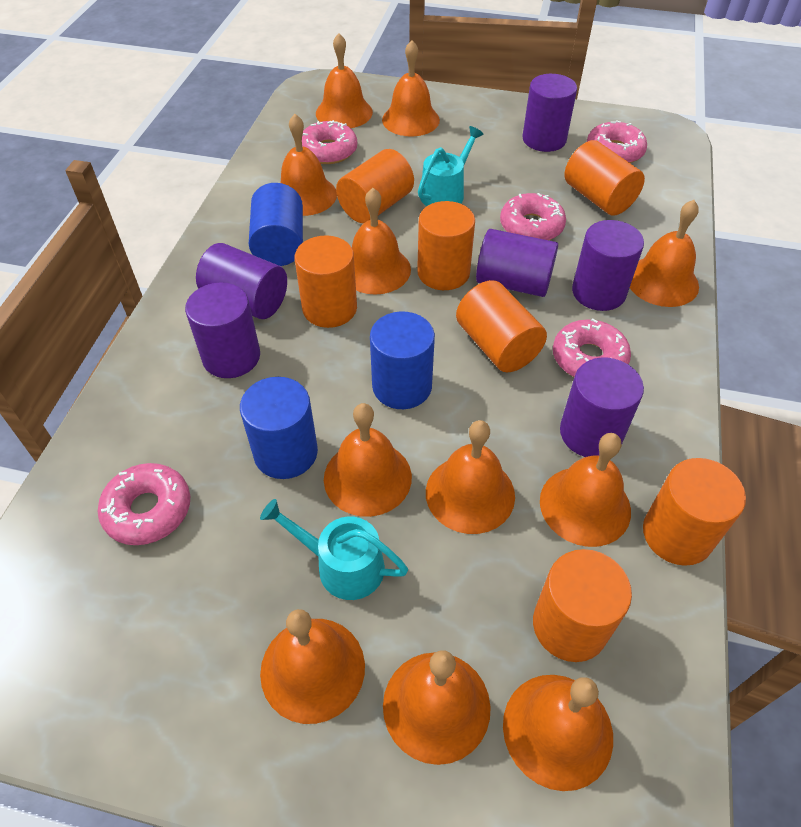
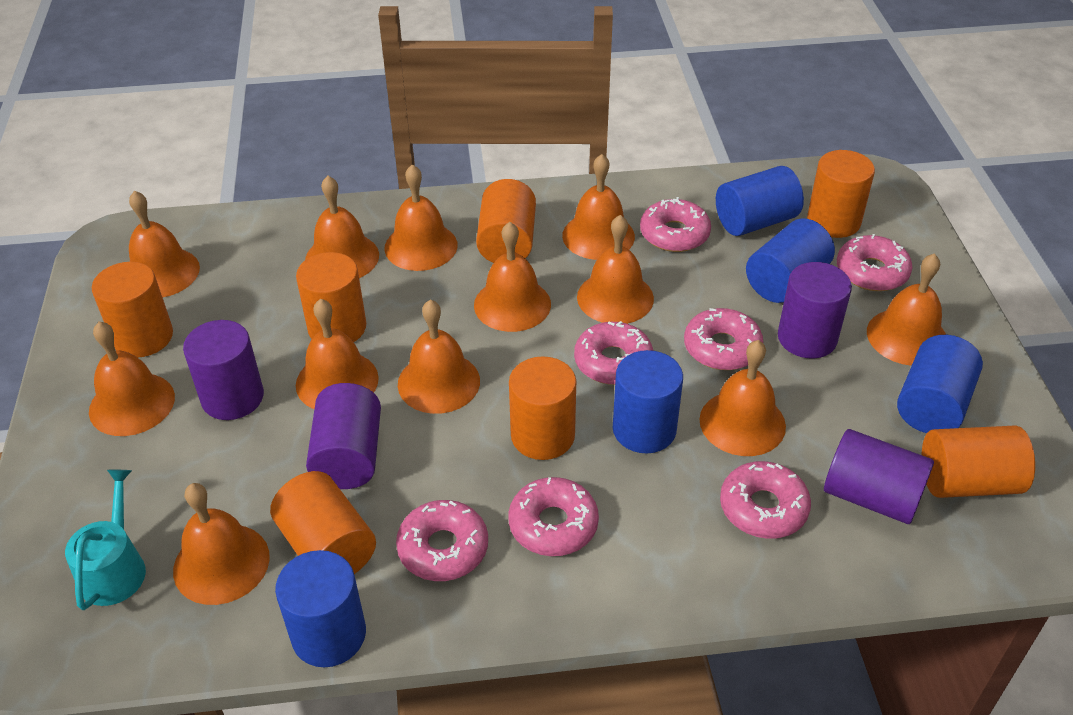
blue cylinder: 3 -> 5
orange bell: 11 -> 12
pink donut: 5 -> 7
purple cylinder: 6 -> 4
turquoise watering can: 2 -> 1

